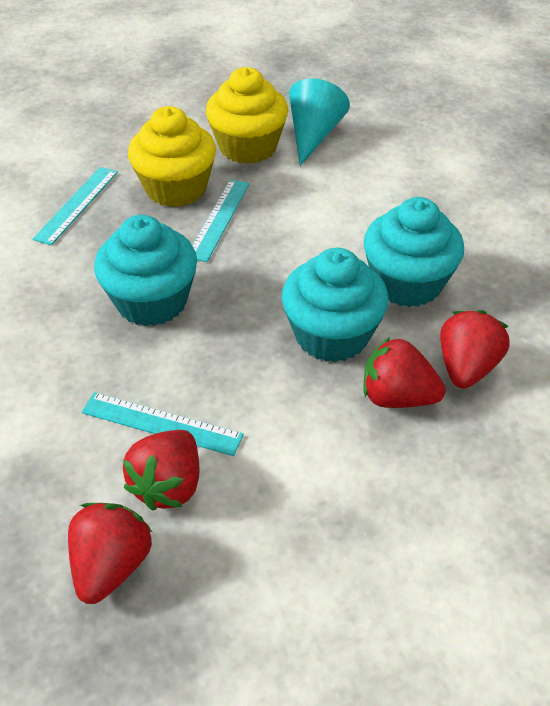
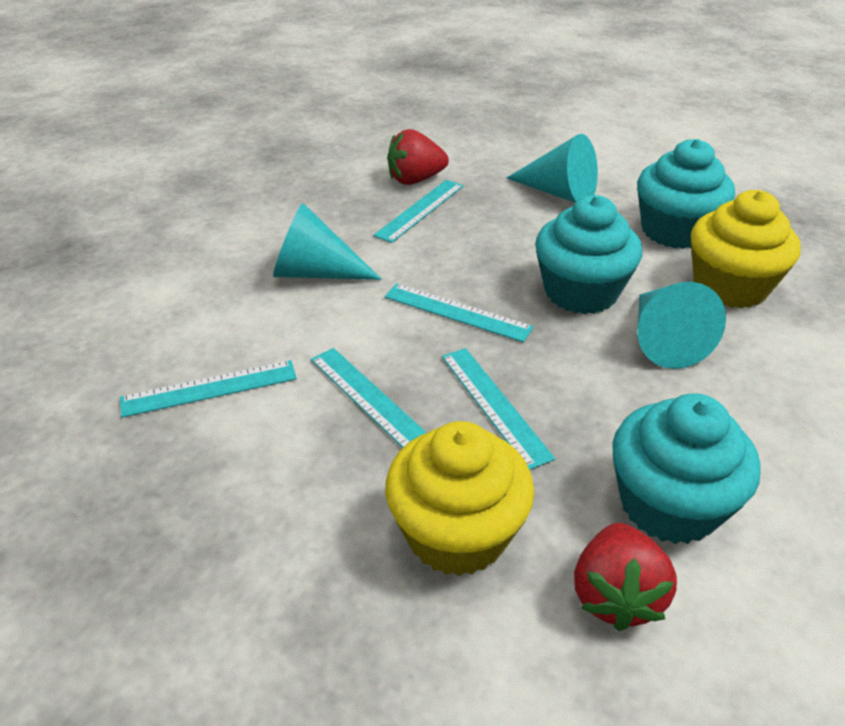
red strawberry: 4 -> 2
turquoise cone: 1 -> 3
turquoise ruler: 3 -> 5

